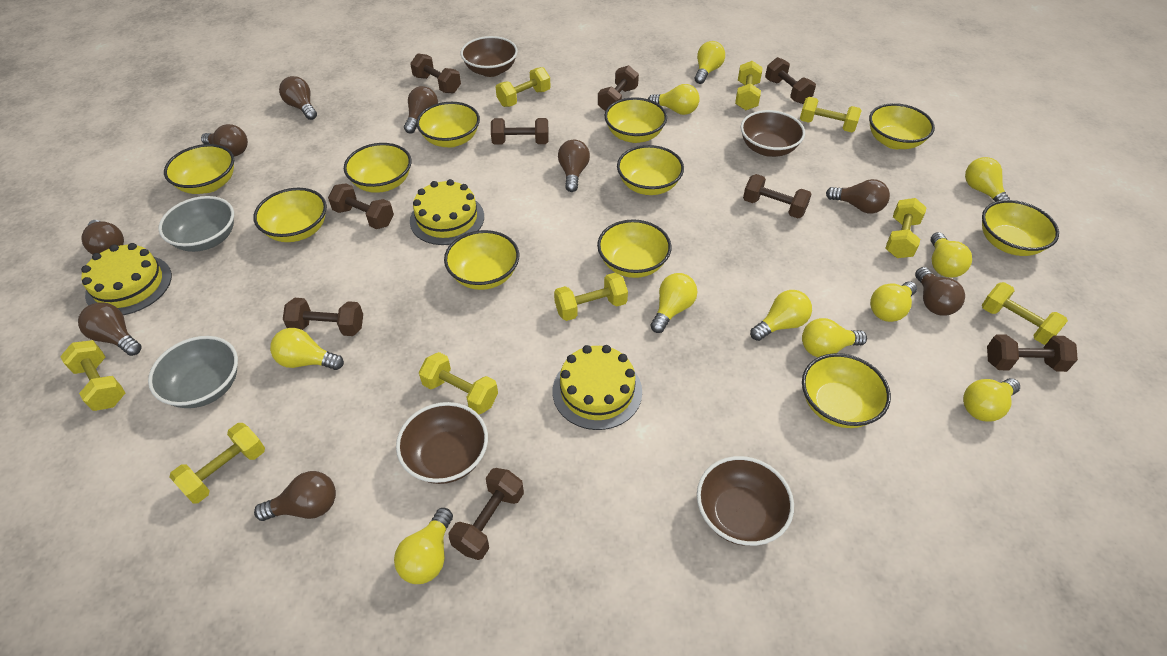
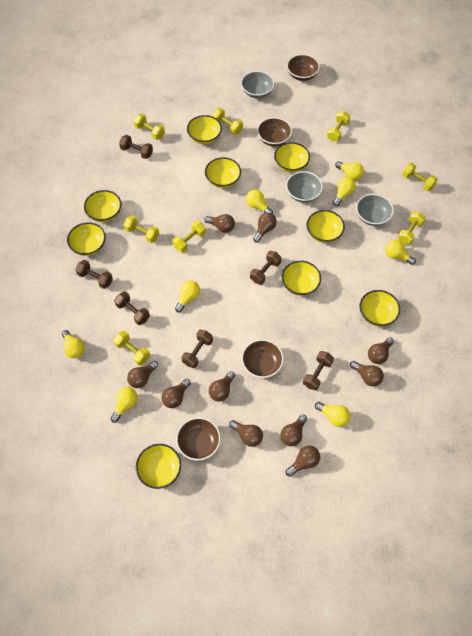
brown dumbbell: 9 -> 6
brown light bulb: 9 -> 10
grey bowl: 2 -> 3
yellow bowl: 11 -> 9
yellow cake: 3 -> 0
yellow dumbbell: 9 -> 8
yellow light bulb: 11 -> 8

